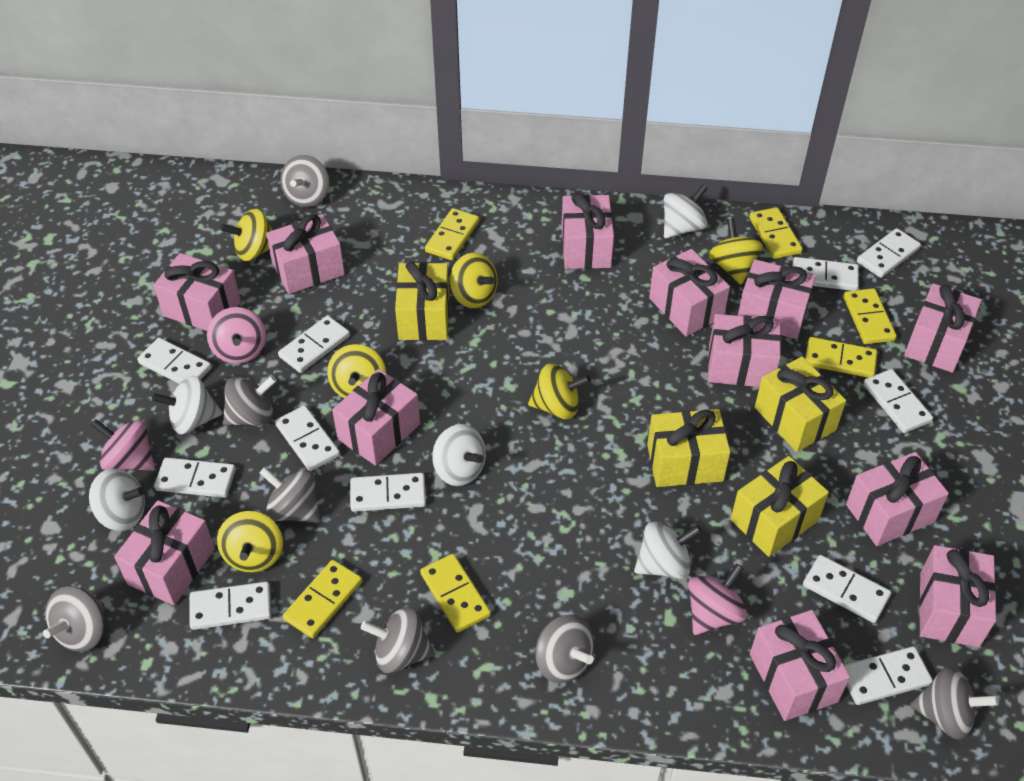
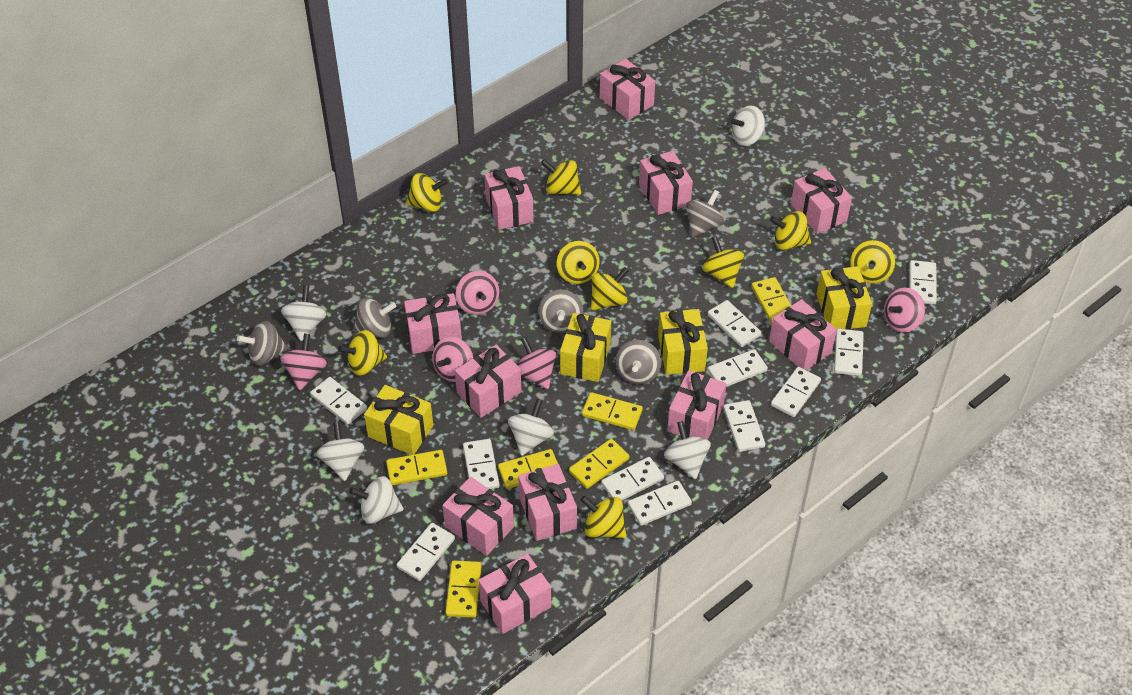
grey spinning top: 7 -> 5
pink gift: 12 -> 11
pink spinning top: 3 -> 5
white spinning top: 5 -> 6
yellow spinning top: 6 -> 9

